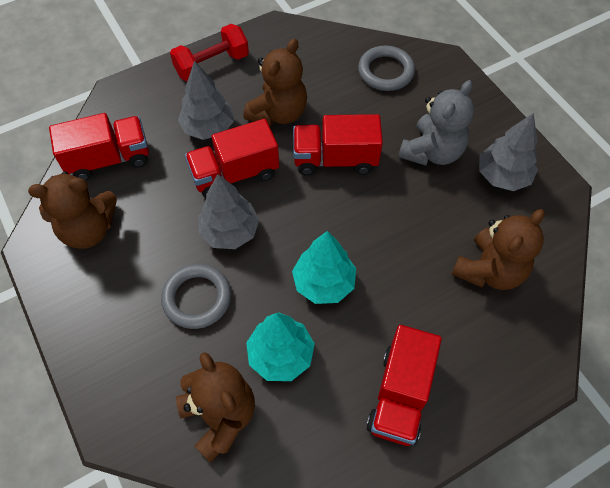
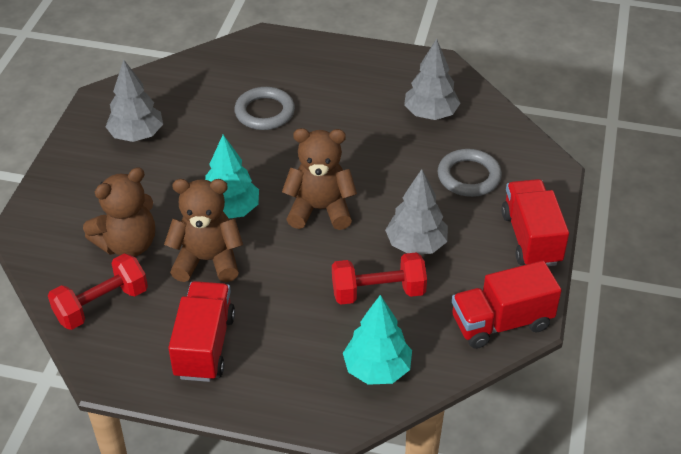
brown teddy bear: 4 -> 3
grey teddy bear: 1 -> 0
red dumbbell: 1 -> 2
red truck: 4 -> 3

